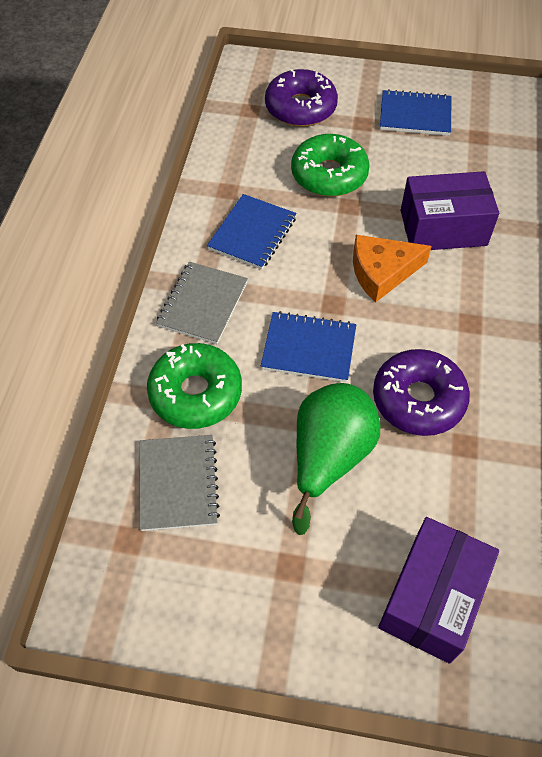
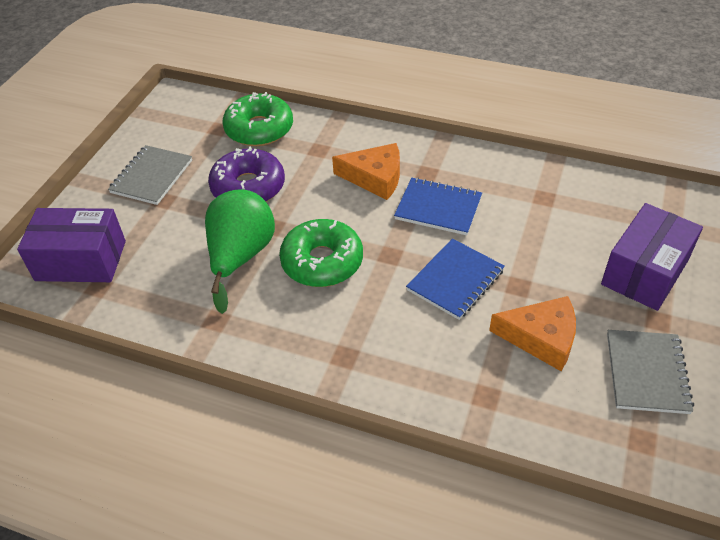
blue notebook: 3 -> 2
orange cheese: 1 -> 2
purple donut: 2 -> 1

